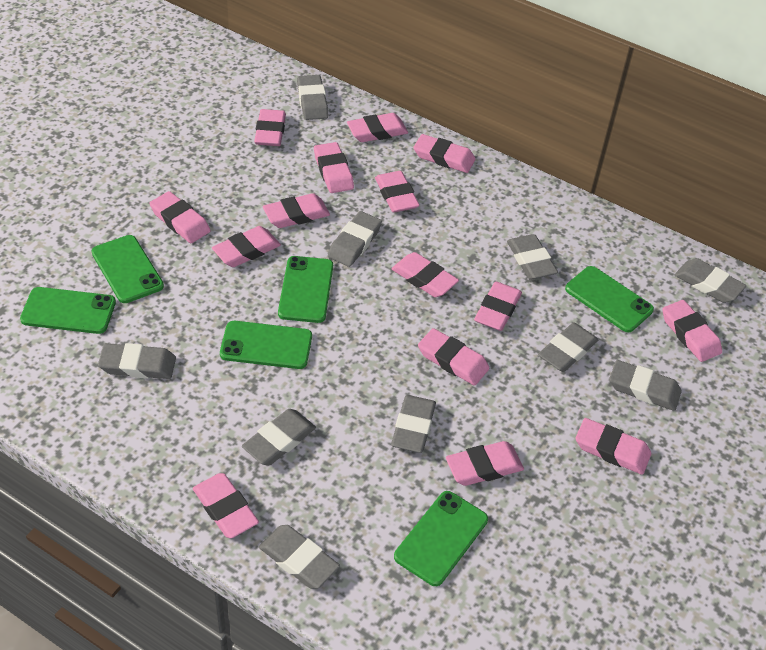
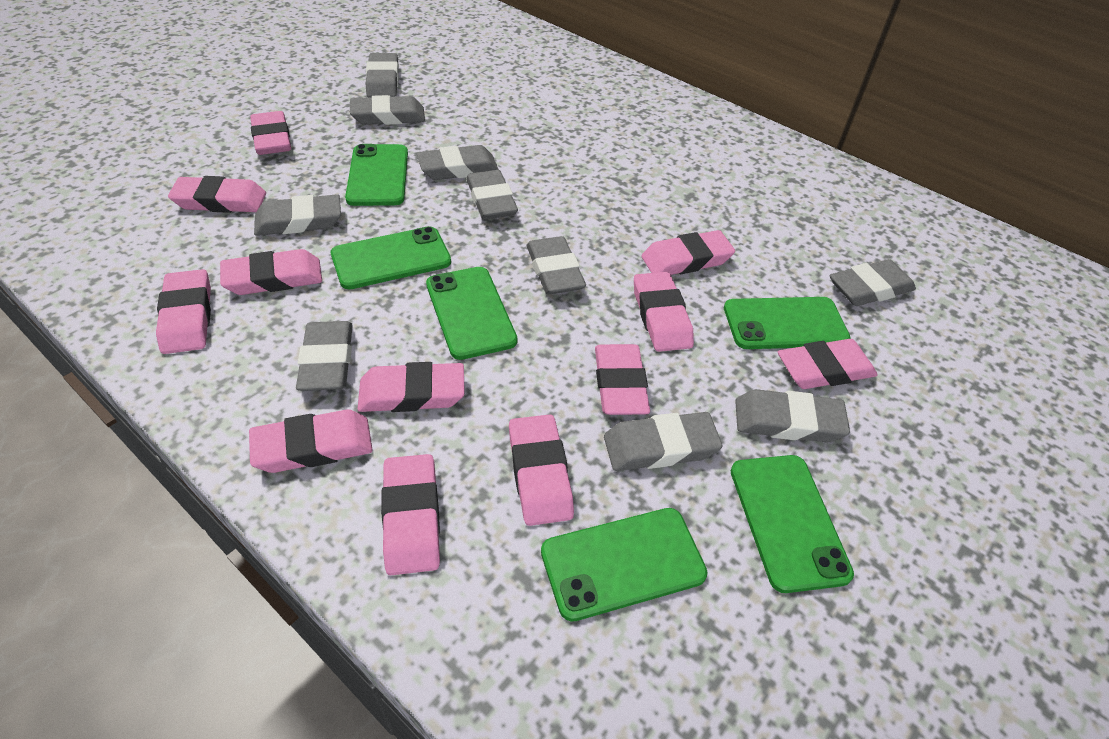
pink eraser: 15 -> 12

